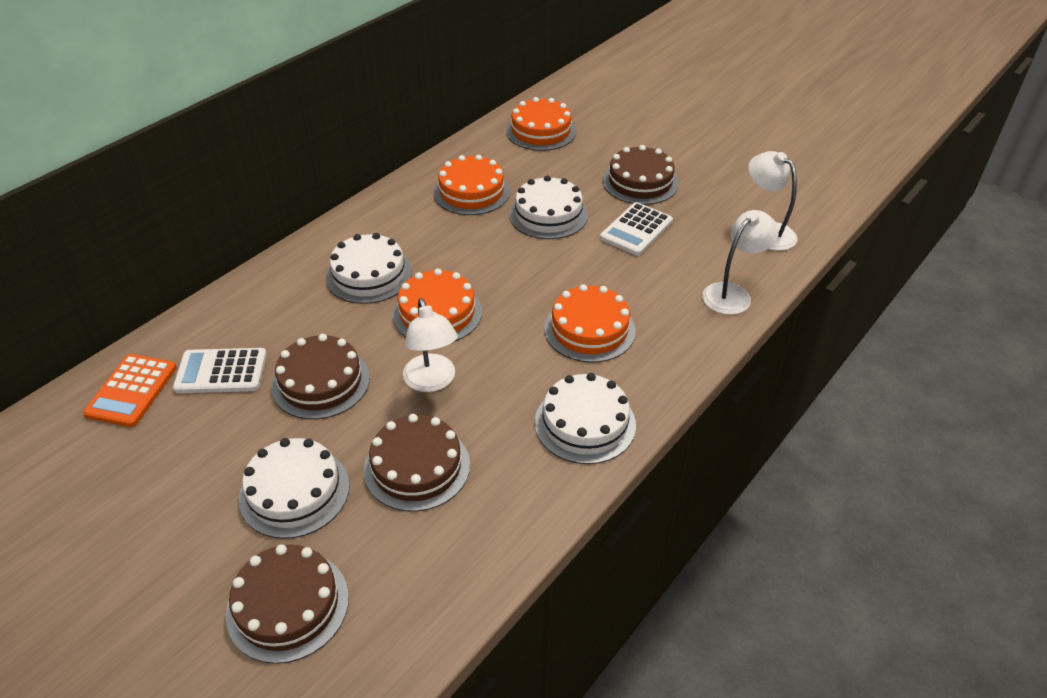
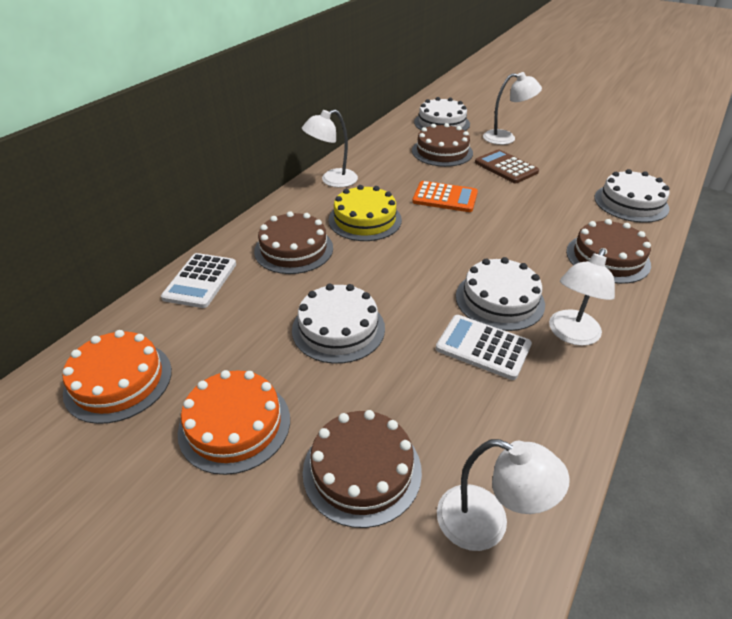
brown calculator: 0 -> 1
orange cake: 4 -> 2
white lamp: 3 -> 4
yellow cake: 0 -> 1

